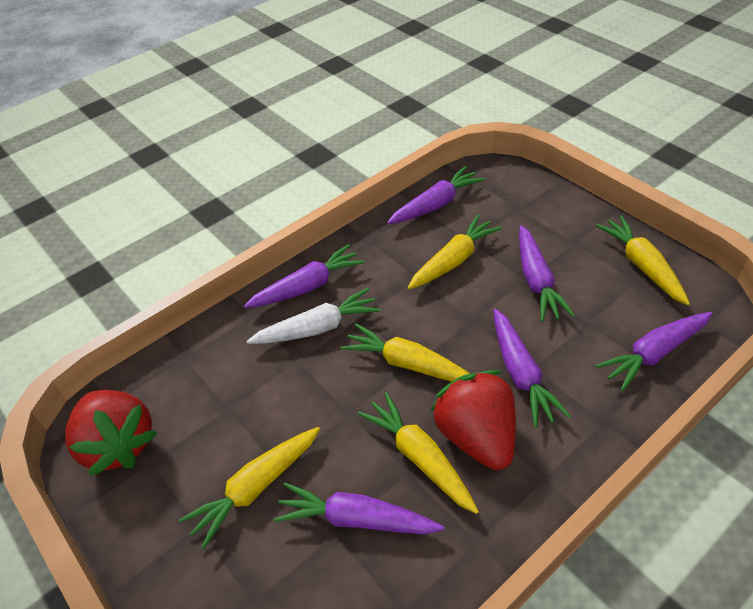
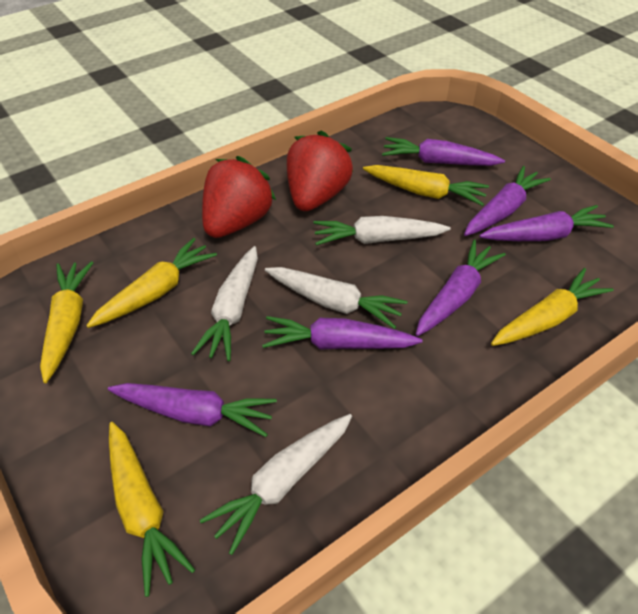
white carrot: 1 -> 4

